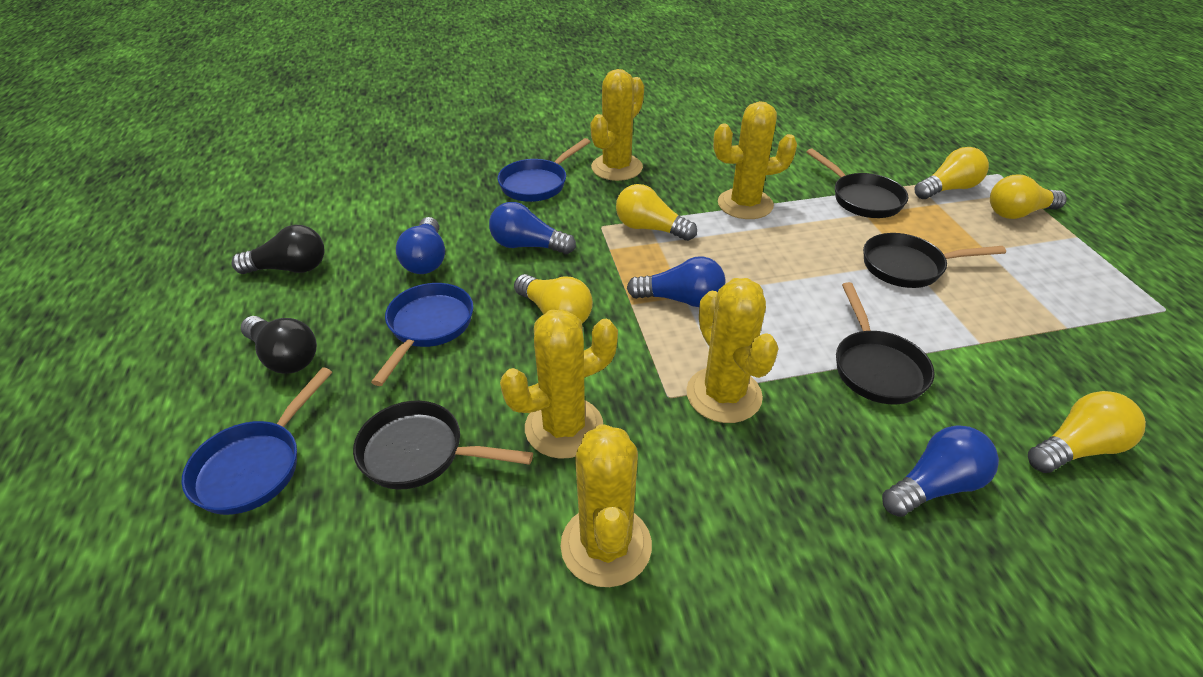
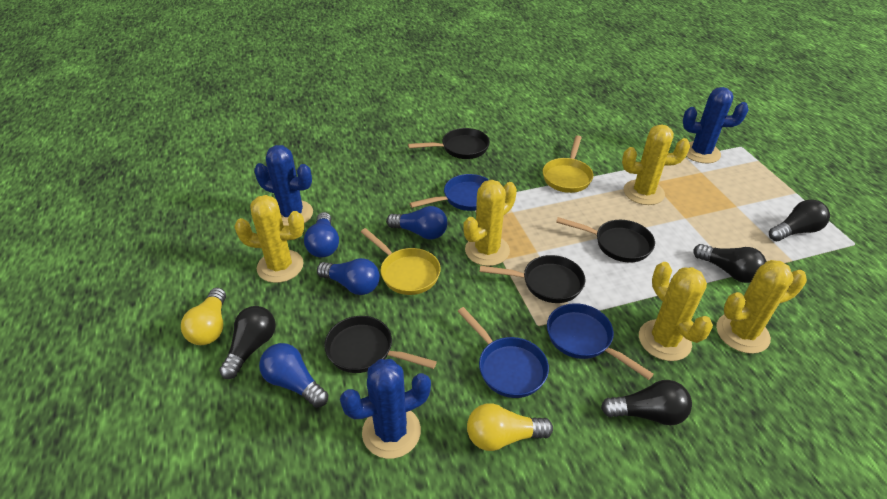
black light bulb: 2 -> 4
blue cactus: 0 -> 3
yellow light bulb: 5 -> 2
yellow pan: 0 -> 2

